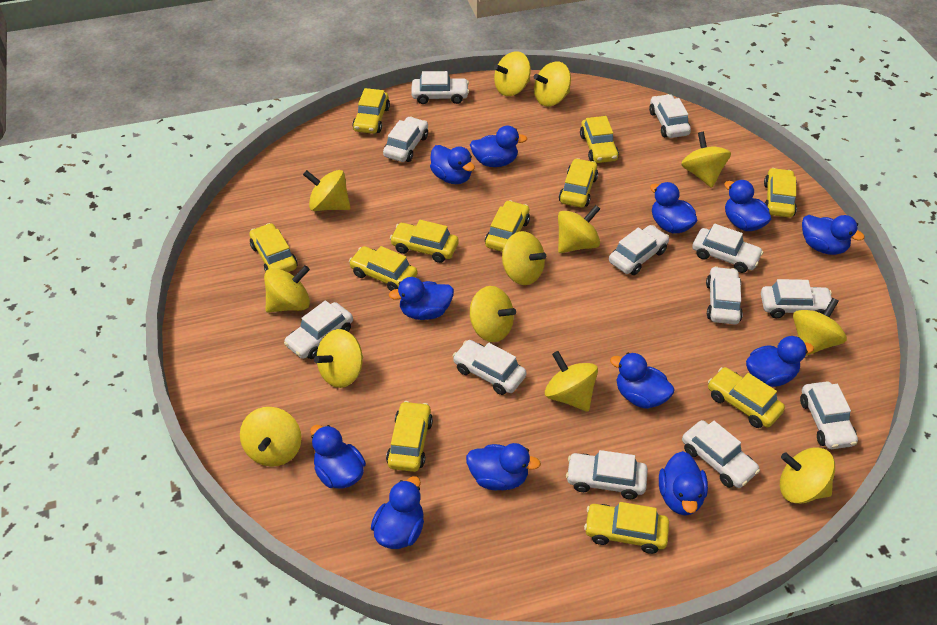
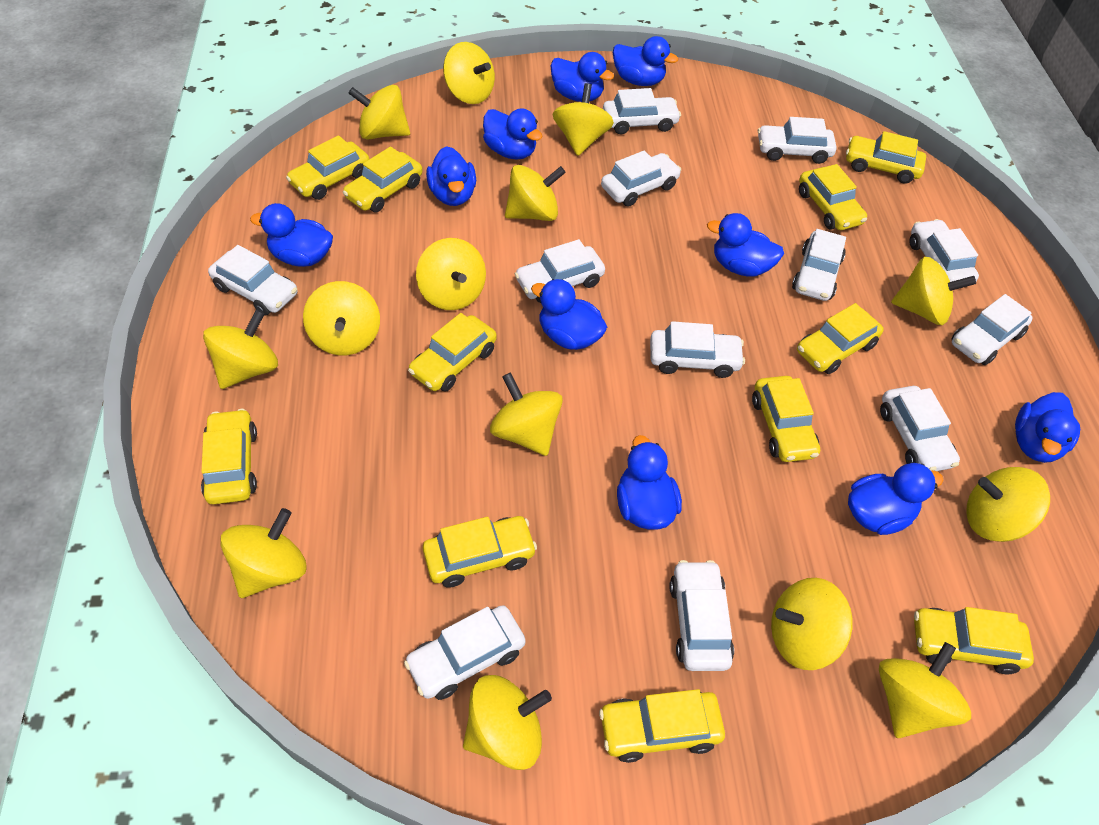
blue duck: 12 -> 10
yellow spinning top: 13 -> 14

